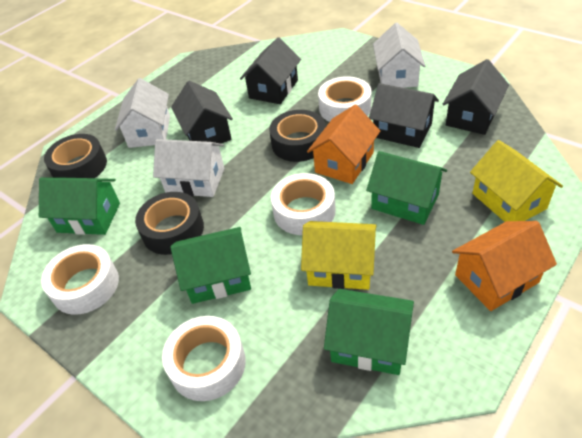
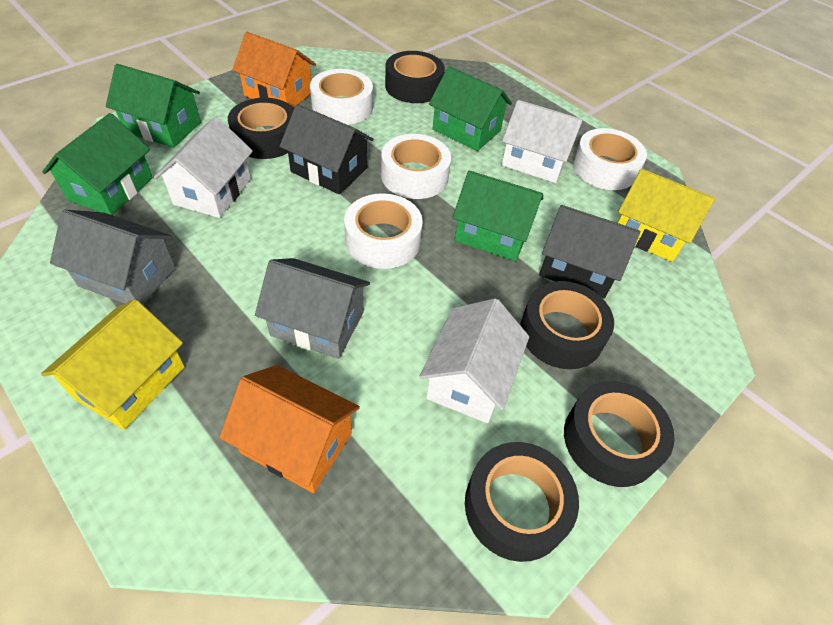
black house: 4 -> 2
black tape: 3 -> 5
grey house: 0 -> 2

